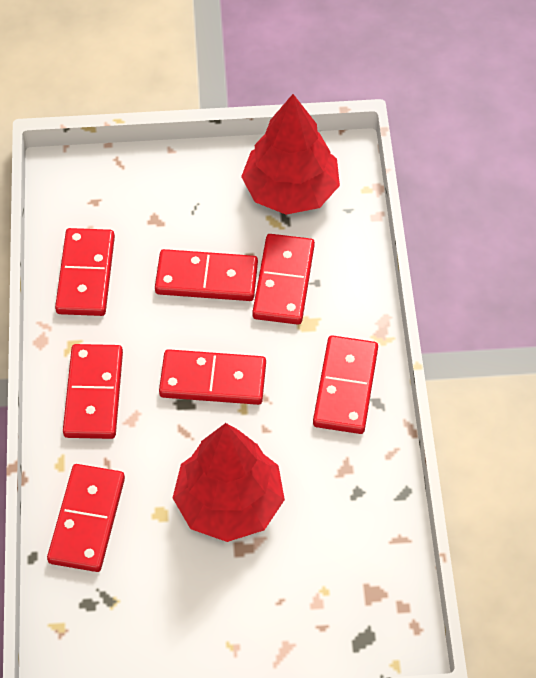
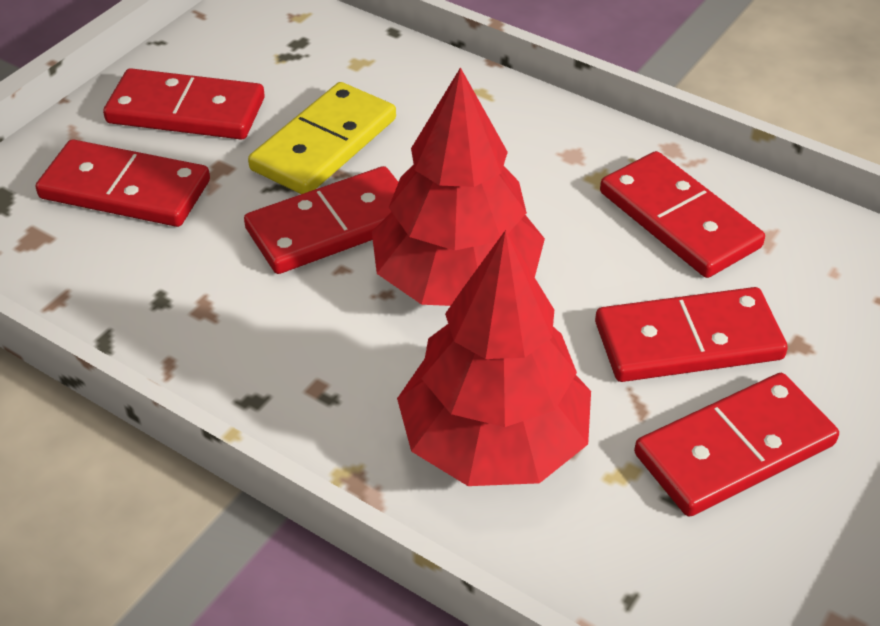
red domino: 7 -> 6
yellow domino: 0 -> 1

